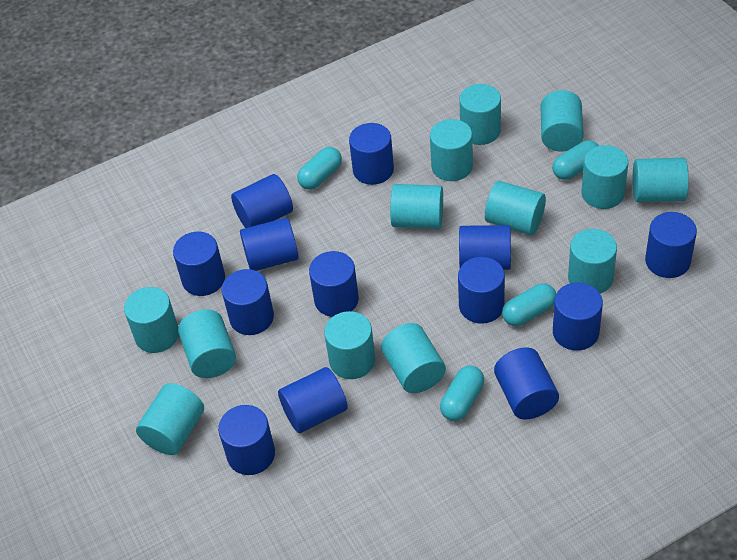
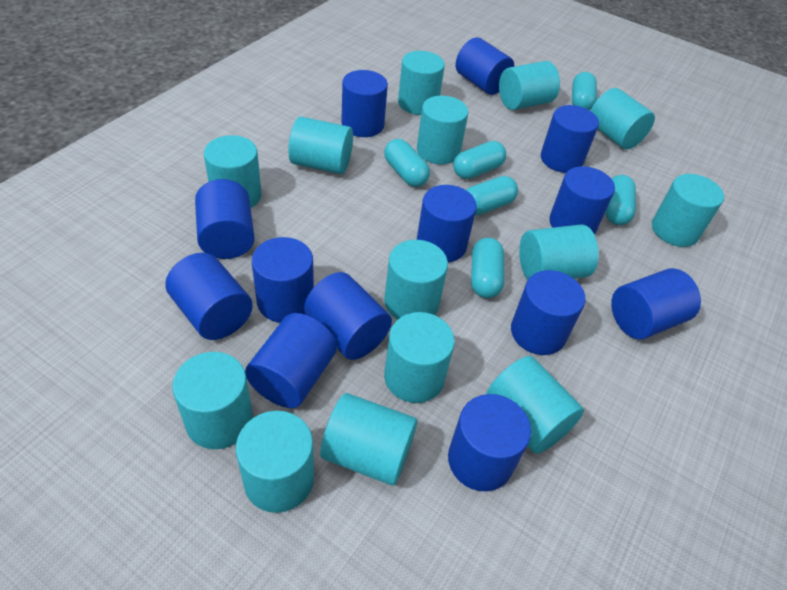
turquoise capsule: 4 -> 6
turquoise cylinder: 13 -> 14

